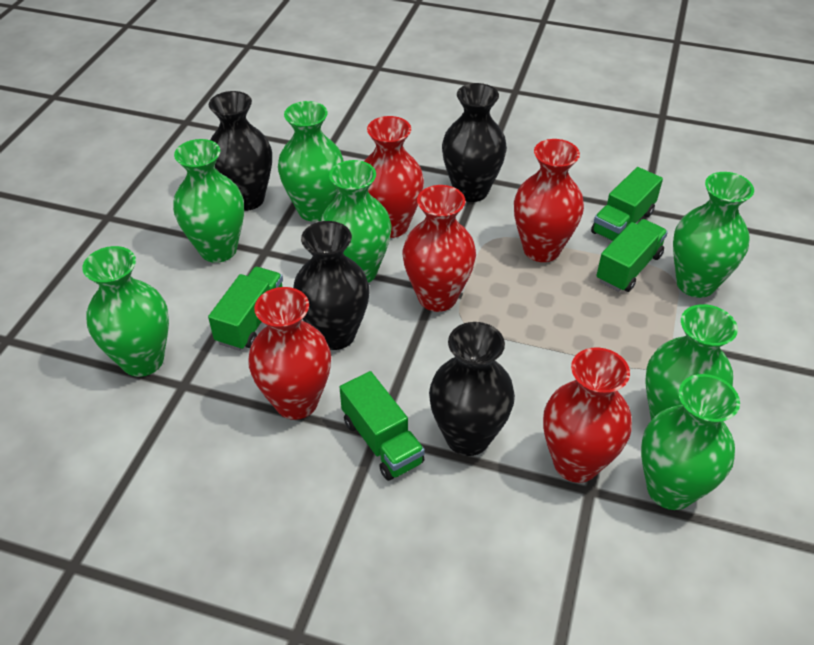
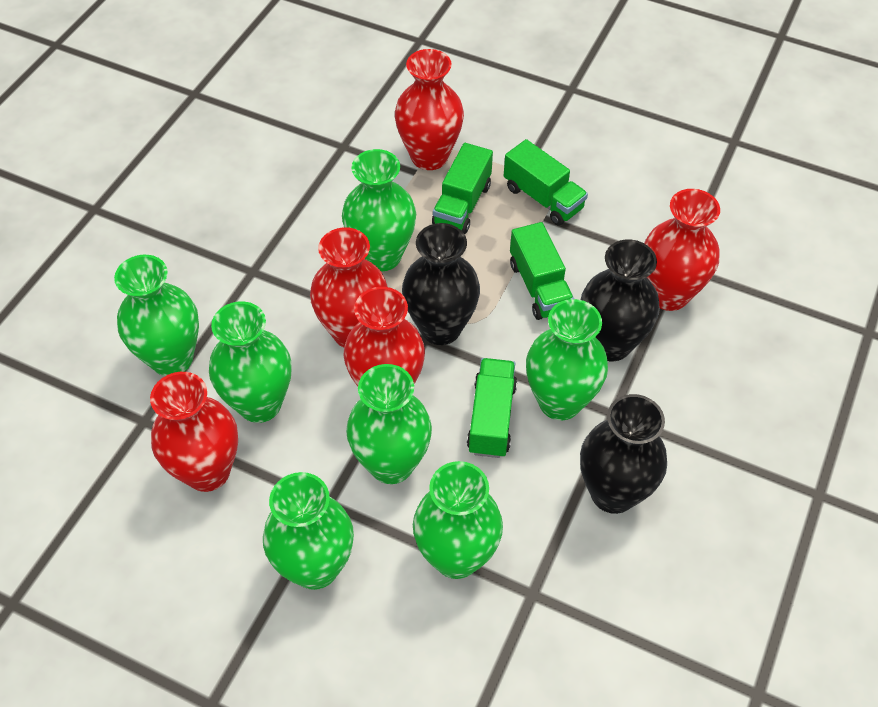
black vase: 4 -> 3

